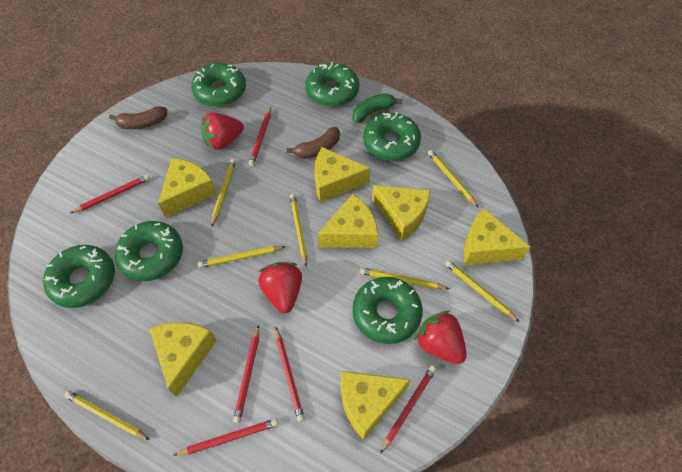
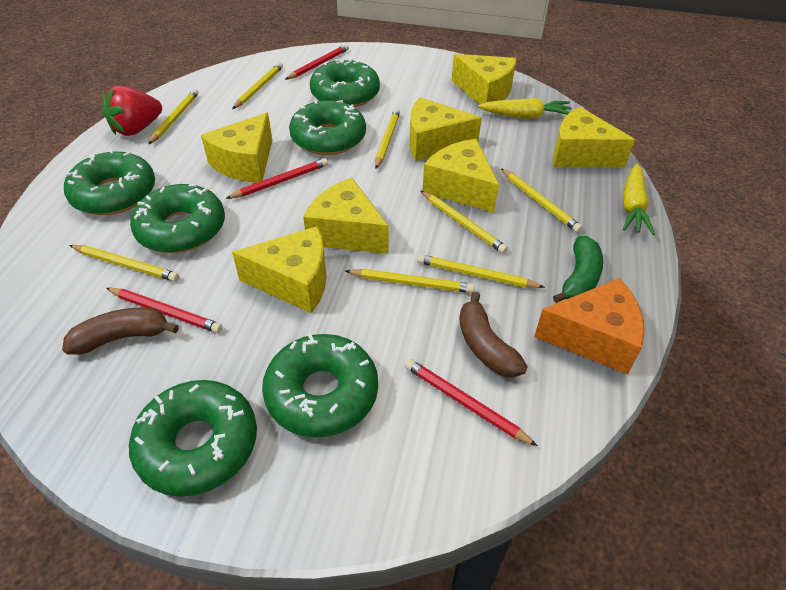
orange cheese: 0 -> 1
red pencil: 6 -> 4
red strawberry: 3 -> 1
yellow carrot: 0 -> 2
yellow pencil: 7 -> 8

